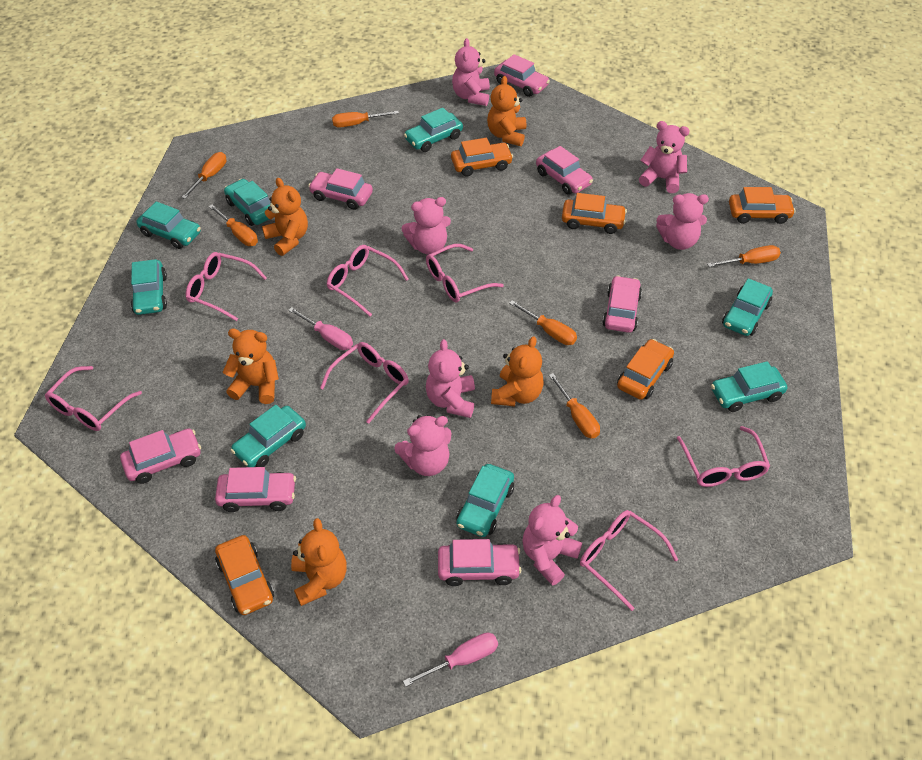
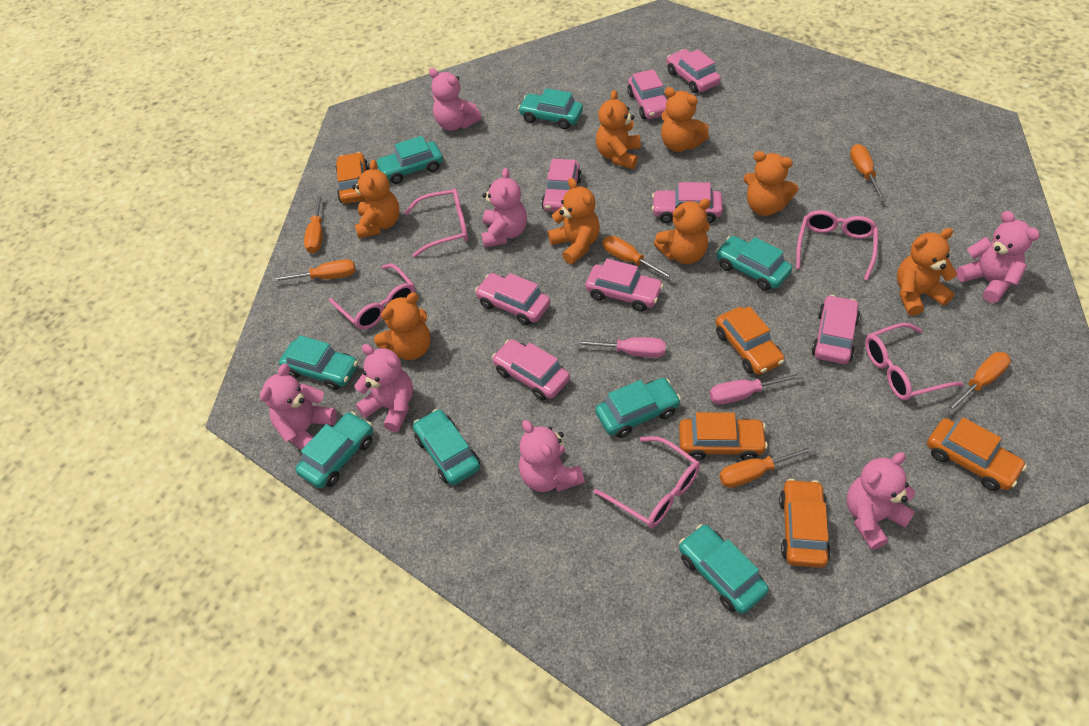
orange teddy bear: 5 -> 8
pink car: 7 -> 8
pink glasses: 7 -> 5

